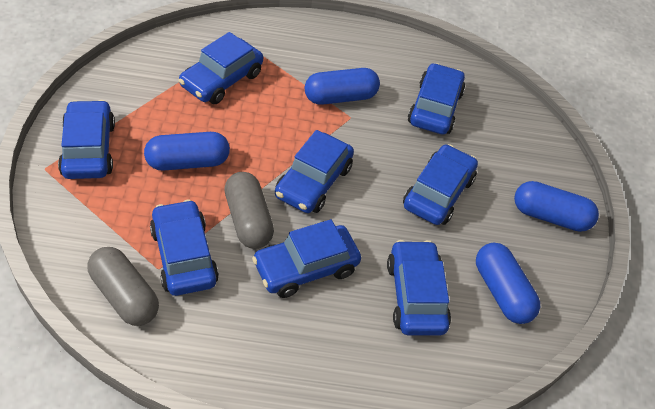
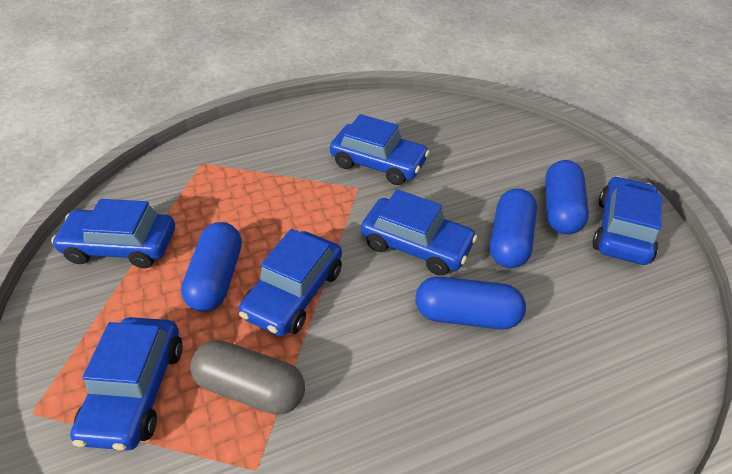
blue car: 8 -> 6
grey capsule: 2 -> 1

